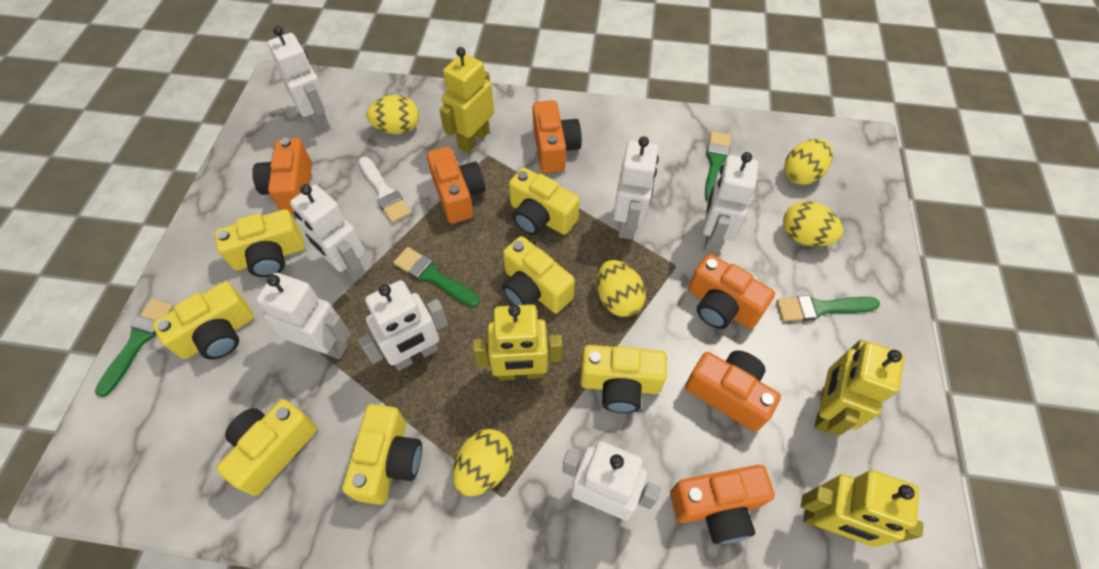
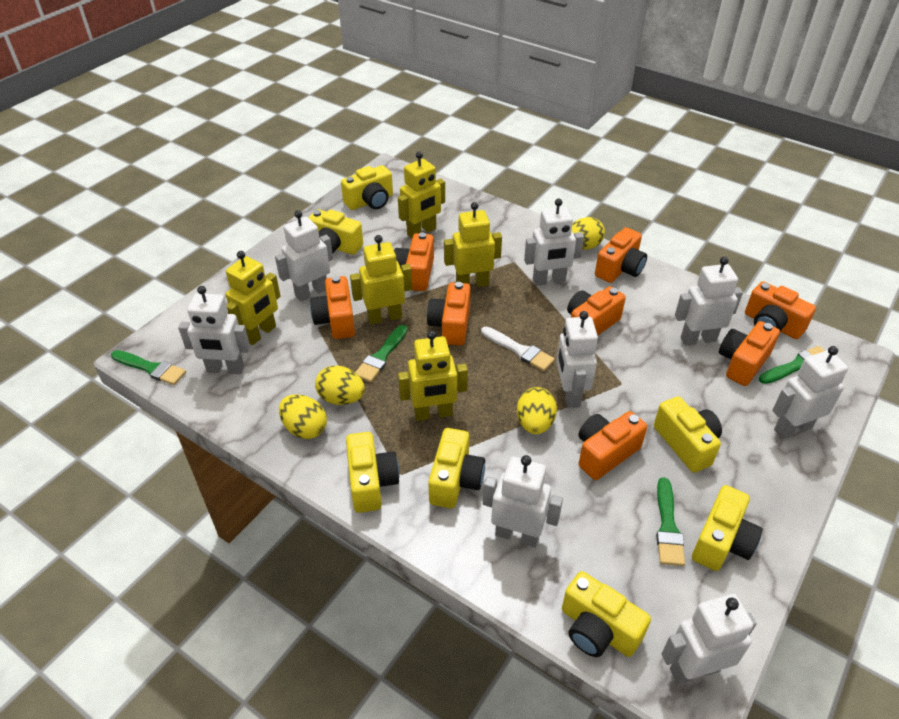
orange camera: 6 -> 8
white robot: 7 -> 8
yellow egg: 5 -> 4
yellow robot: 4 -> 5

